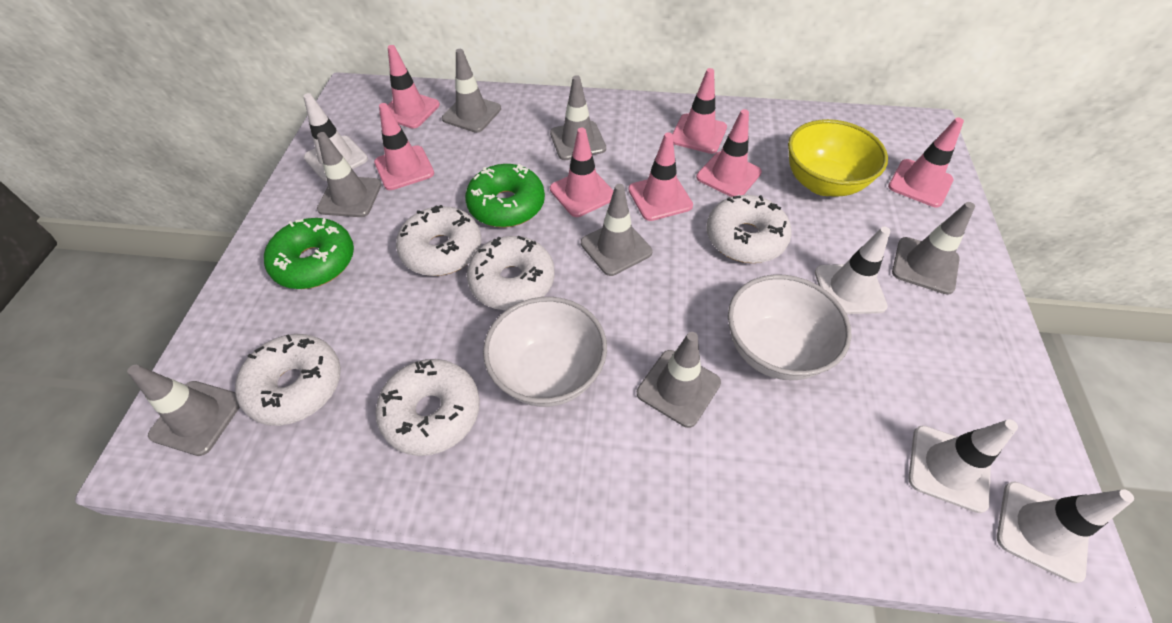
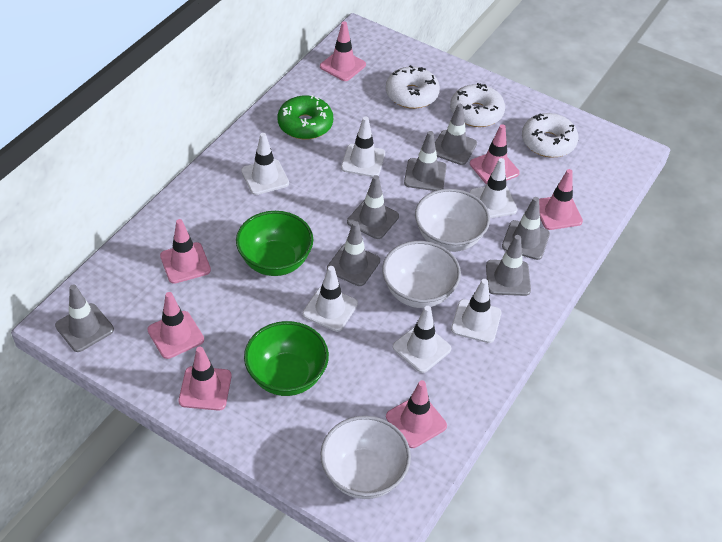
green bowl: 0 -> 2
green donut: 2 -> 1
white bowl: 2 -> 3
white donut: 5 -> 3
white traffic cone: 4 -> 6
yellow bowl: 1 -> 0

